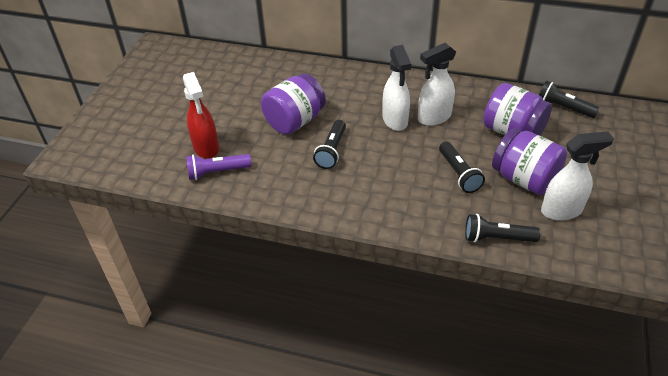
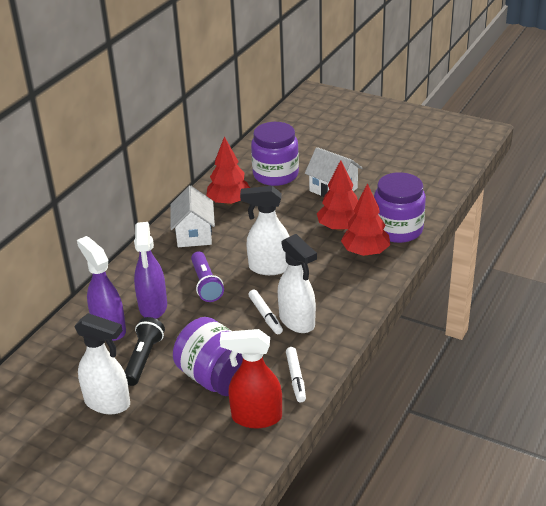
black flashlight: 4 -> 1
purple spray bottle: 0 -> 2
red tree: 0 -> 3
white house: 0 -> 2
white marker: 0 -> 2

